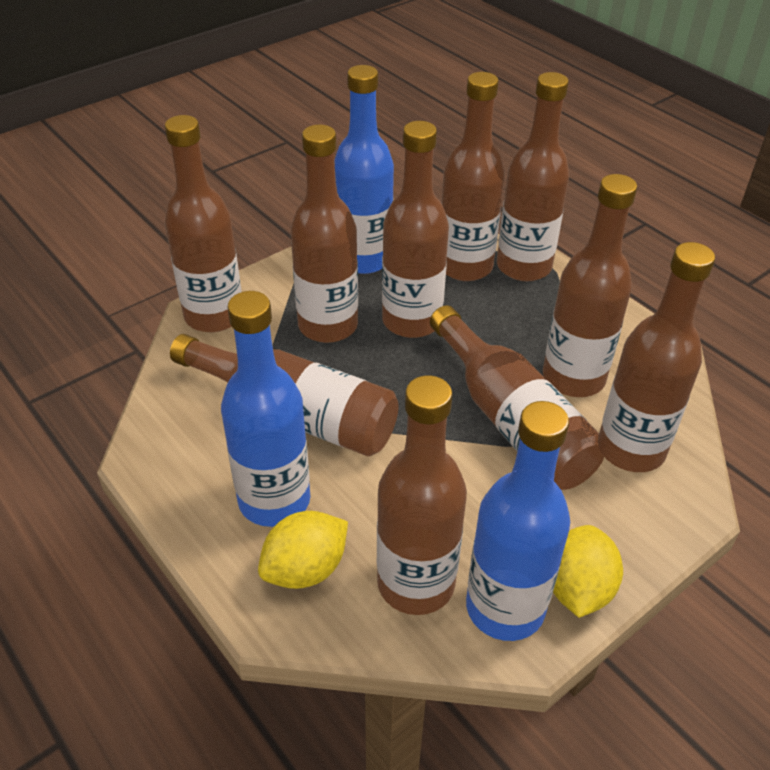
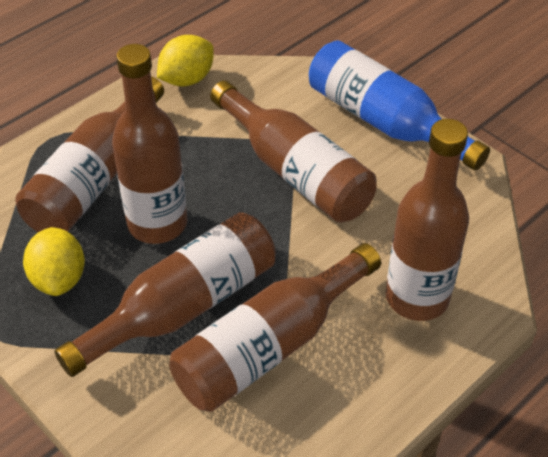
blue bottle: 3 -> 1
brown bottle: 10 -> 6

